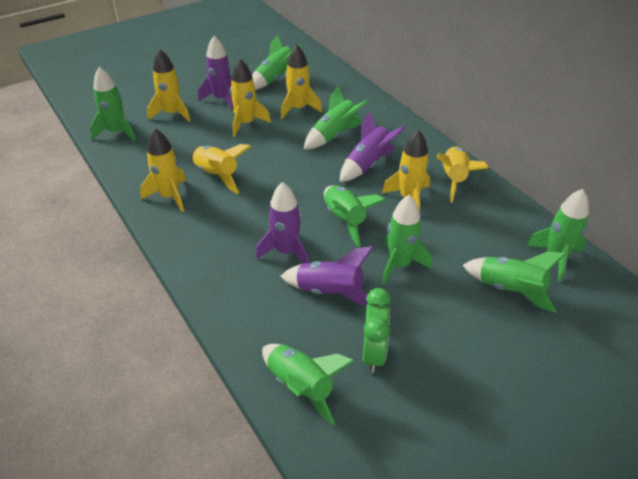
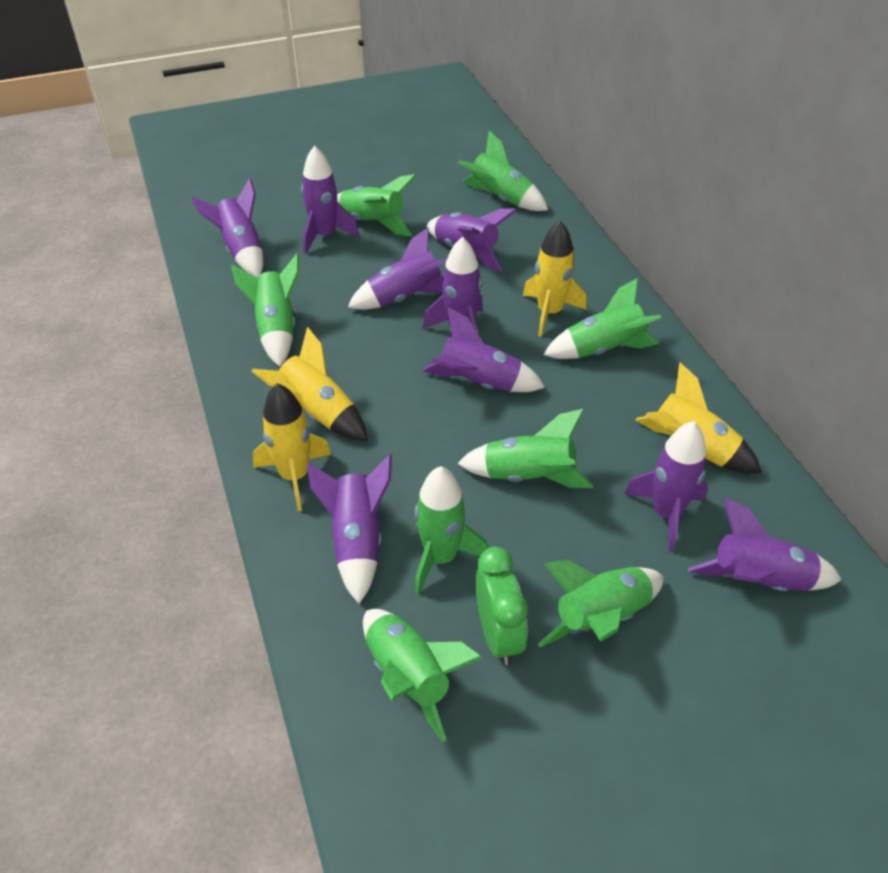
purple rocket: 4 -> 9
yellow rocket: 7 -> 4

